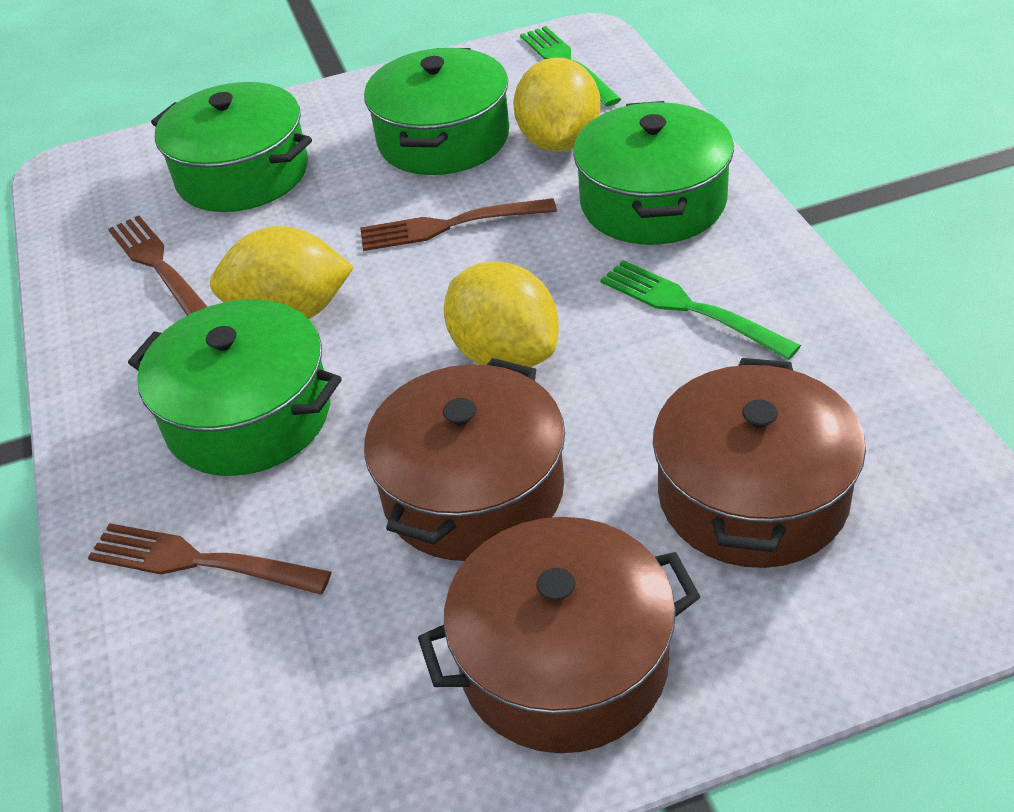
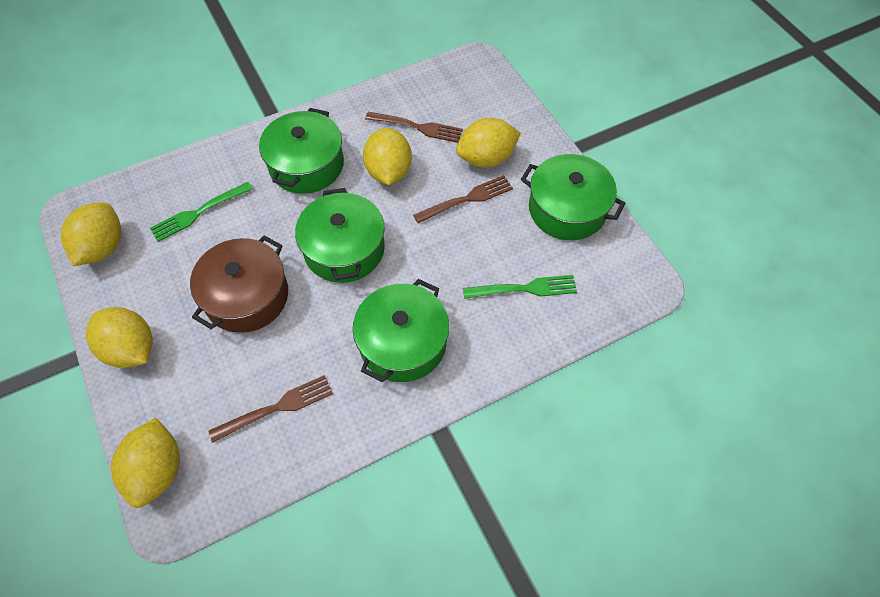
brown pot: 3 -> 1
yellow lemon: 3 -> 5

